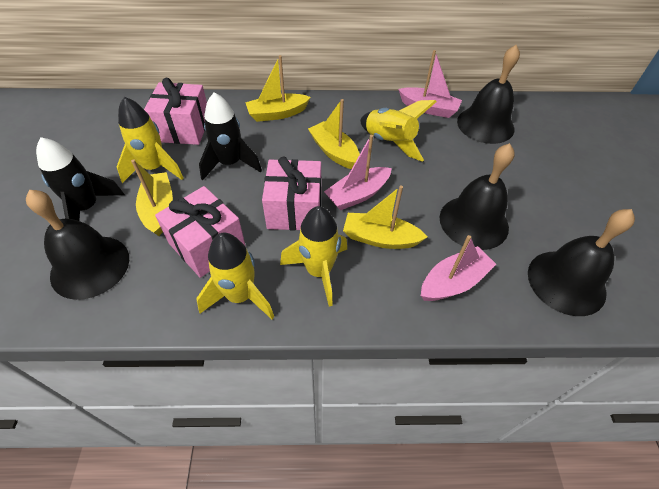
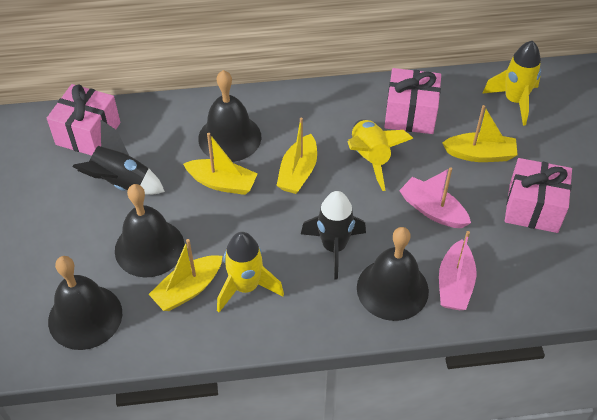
pink boat: 3 -> 2
yellow rocket: 4 -> 3

